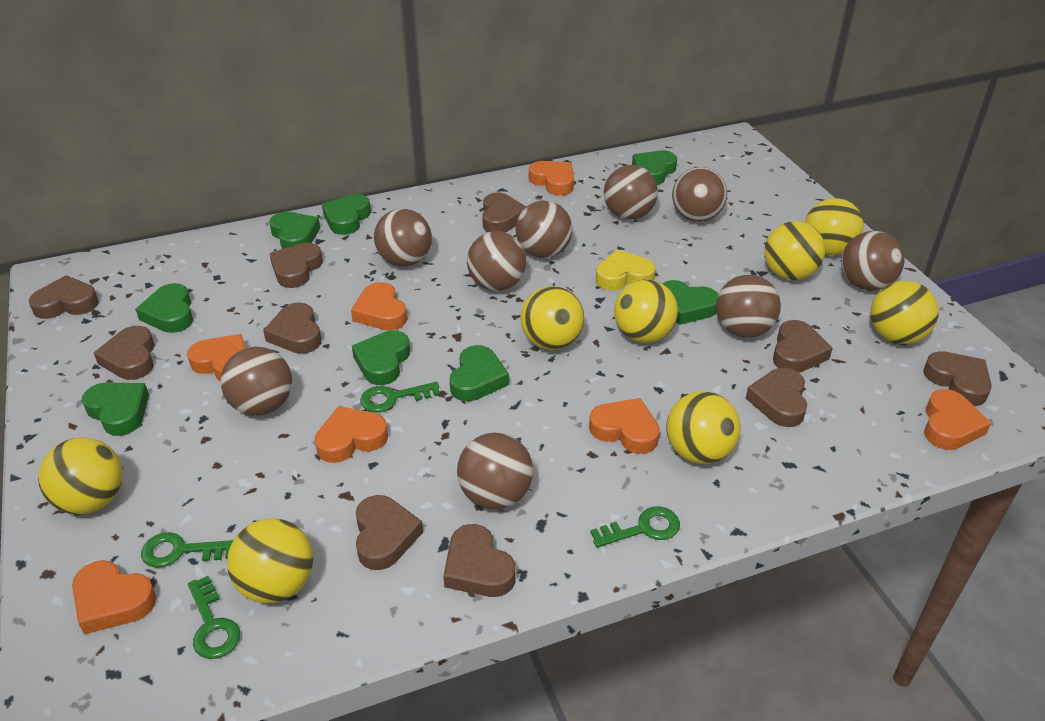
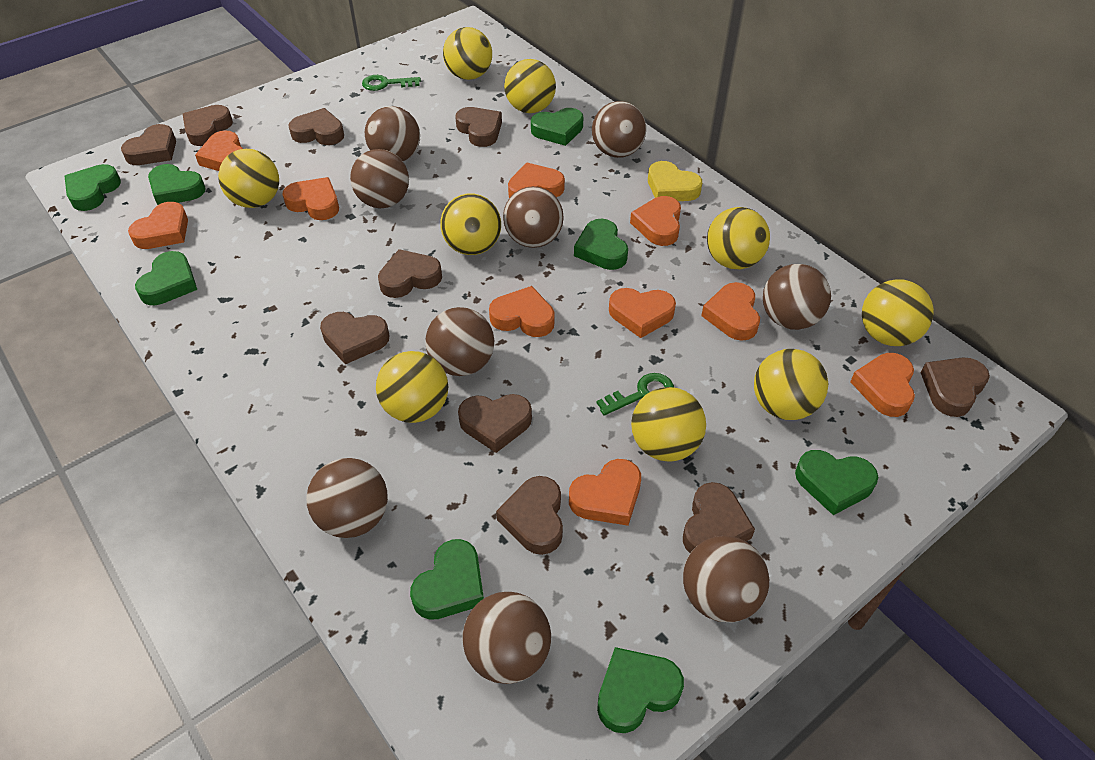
green key: 4 -> 2
orange heart: 7 -> 10
yellow ball: 8 -> 9

